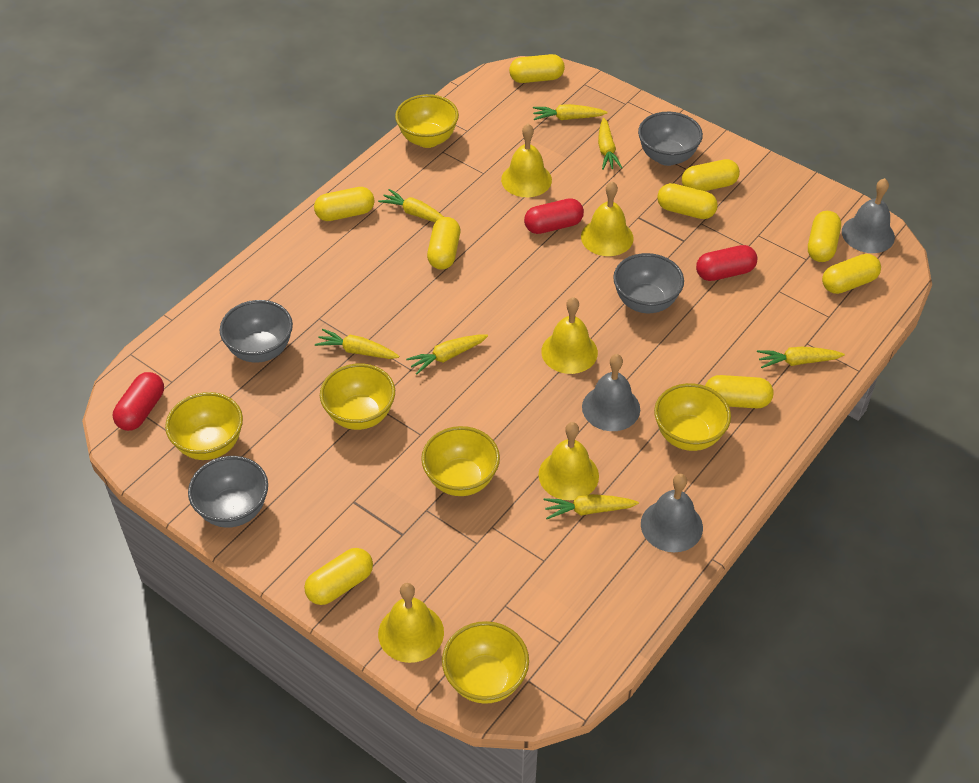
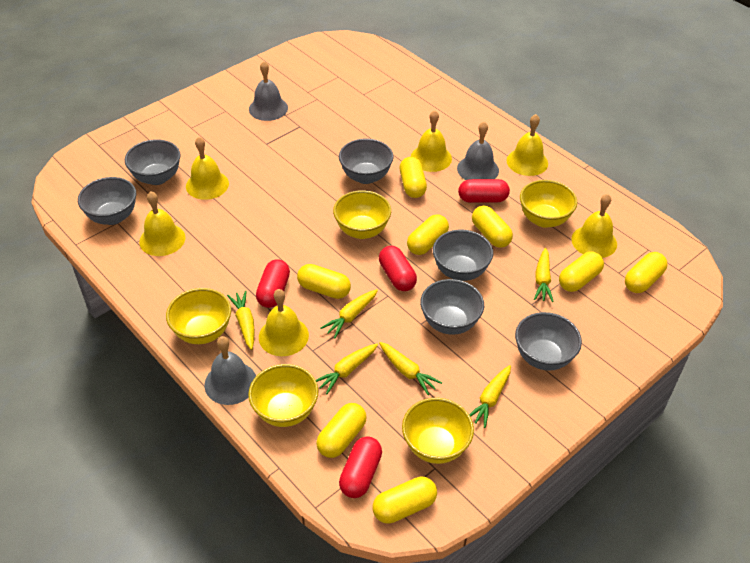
grey bowl: 4 -> 6
red capsule: 3 -> 4
yellow bell: 5 -> 6
yellow bowl: 6 -> 5
yellow capsule: 9 -> 8
yellow carrot: 7 -> 6

